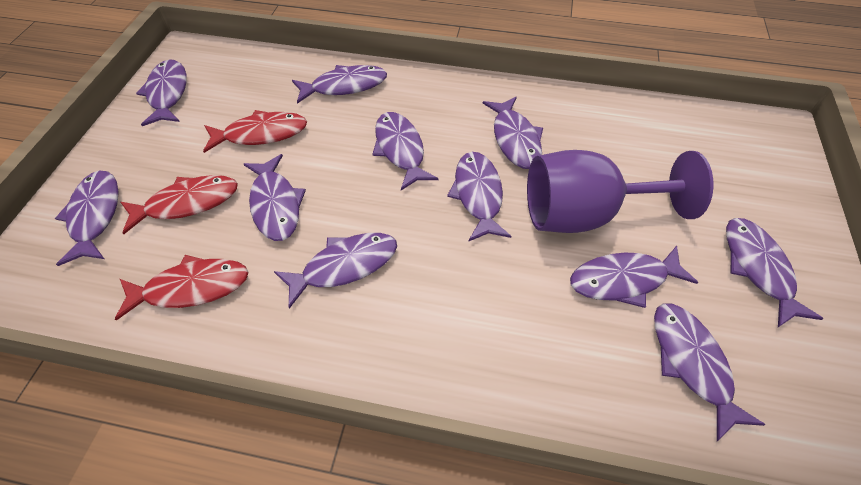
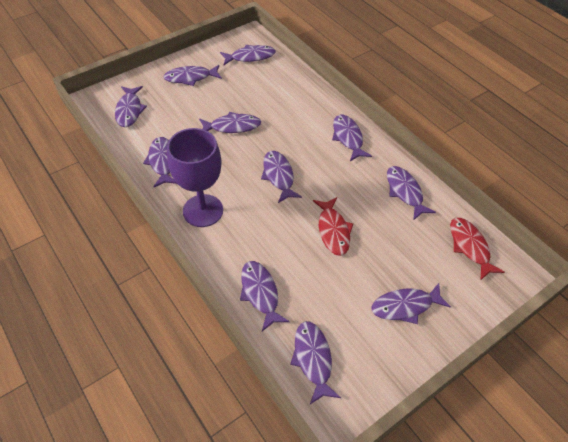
red fish: 3 -> 2

